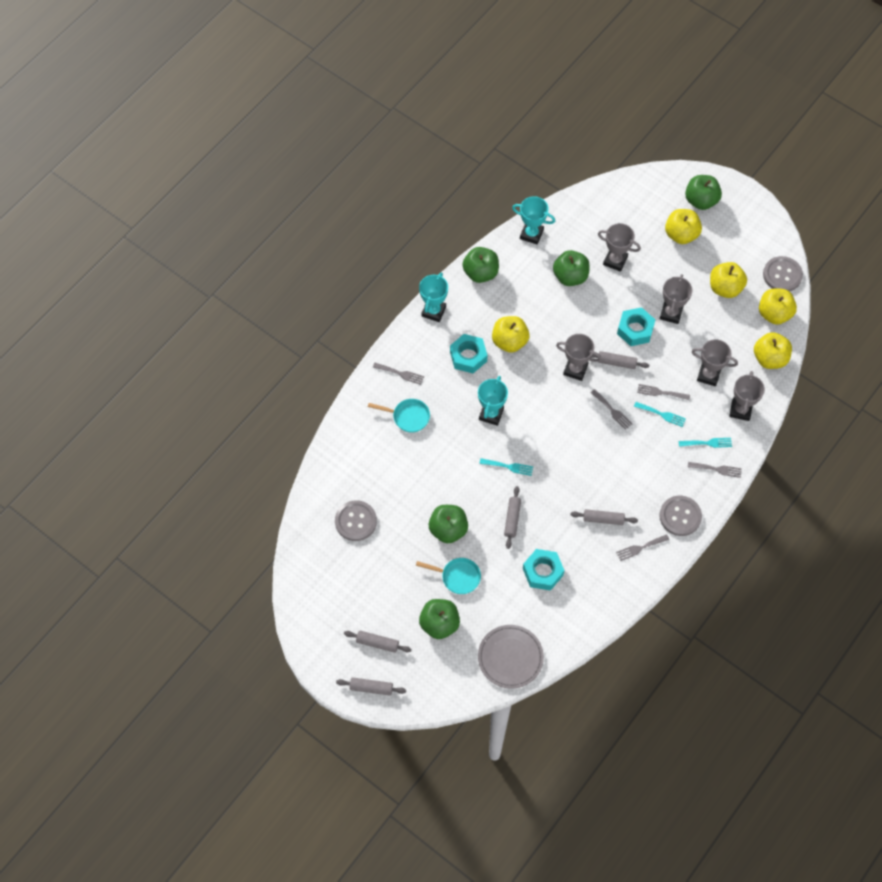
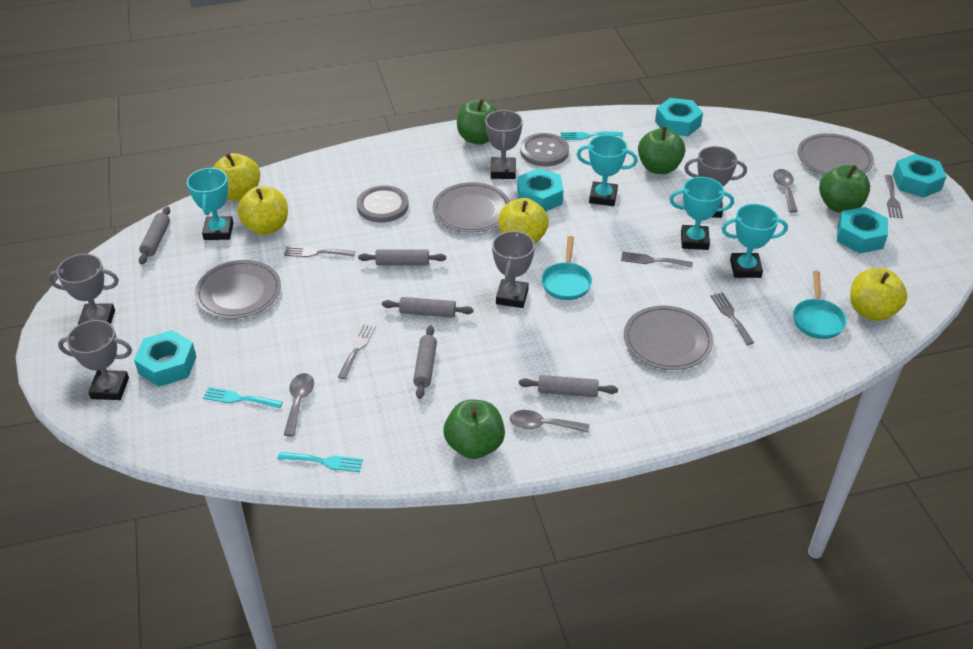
green apple: 5 -> 4
grey button: 3 -> 2
grey plate: 1 -> 4
grey spoon: 0 -> 3
turquoise nut: 3 -> 5
turquoise trophy: 3 -> 4
yellow apple: 5 -> 4

